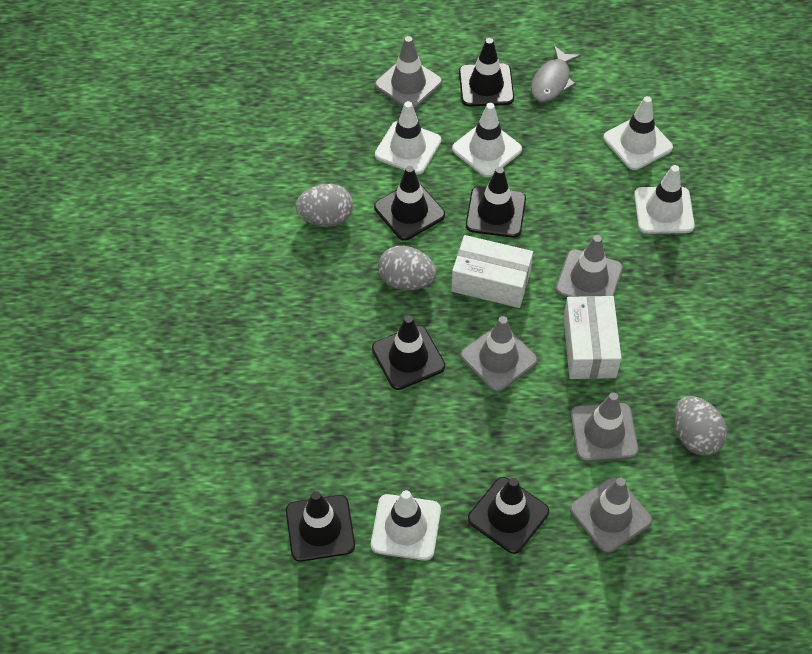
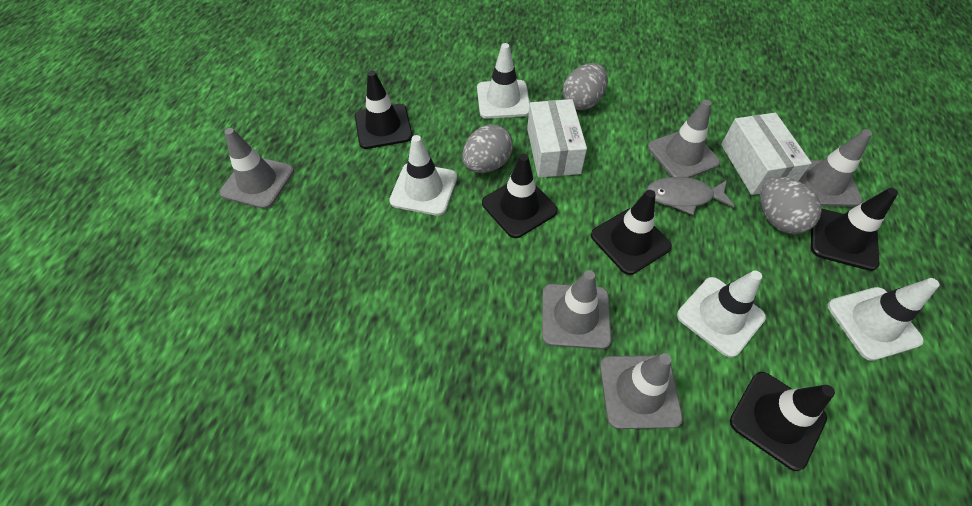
black traffic cone: 6 -> 5
white traffic cone: 5 -> 4

